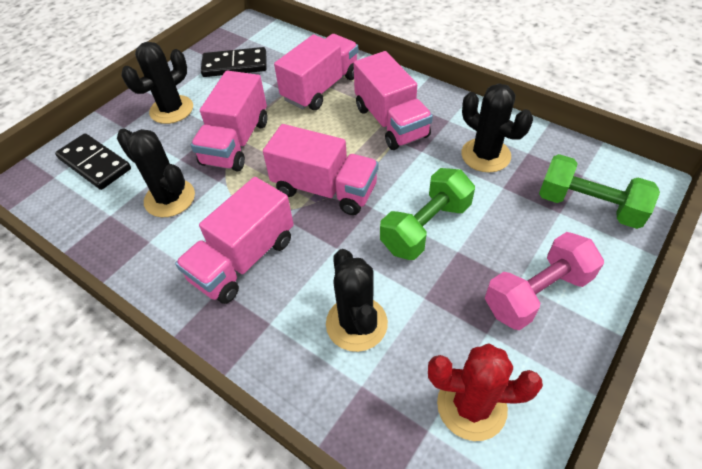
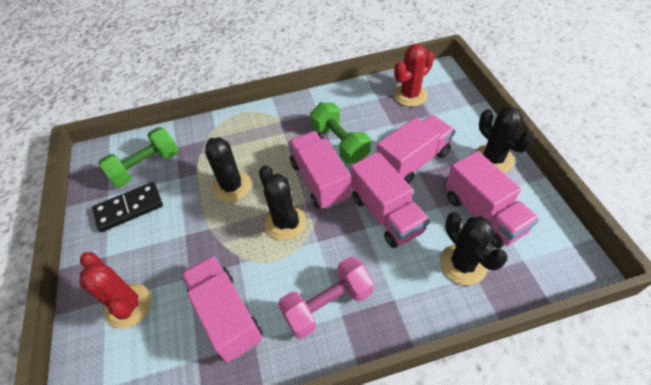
black domino: 2 -> 1
red cactus: 1 -> 2

